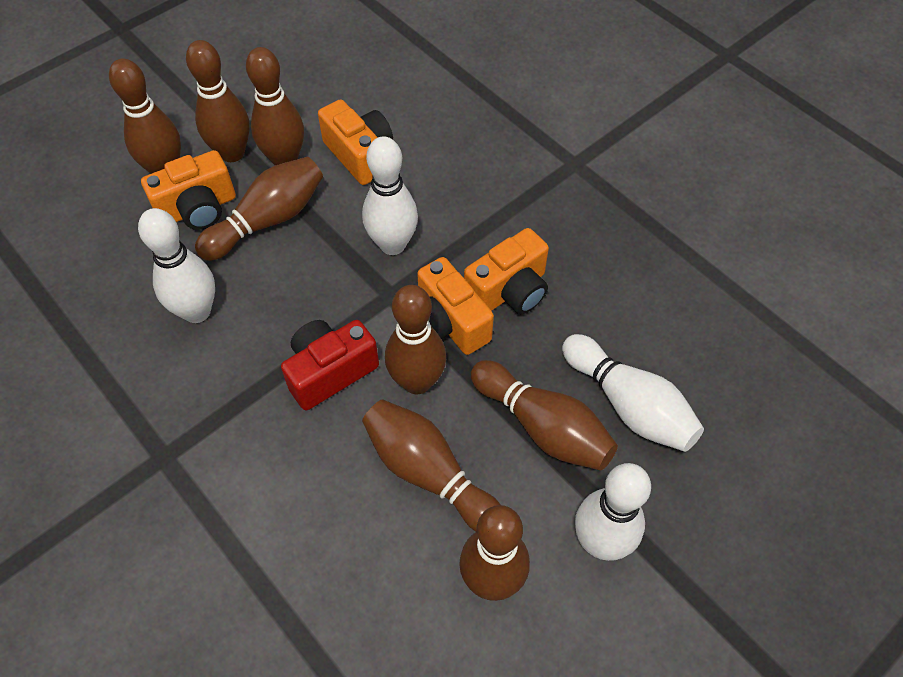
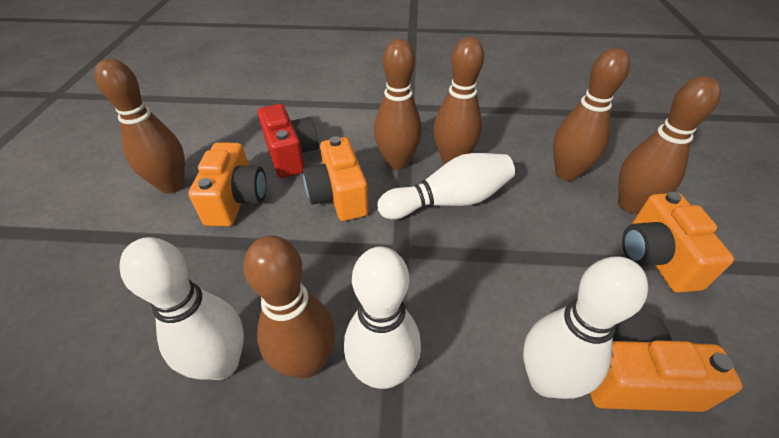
brown bowling pin: 8 -> 6

